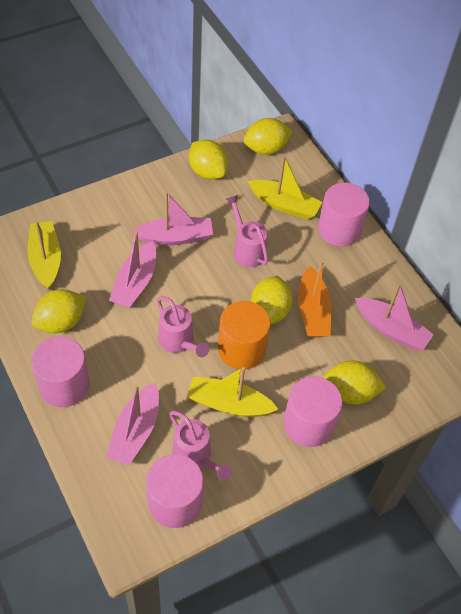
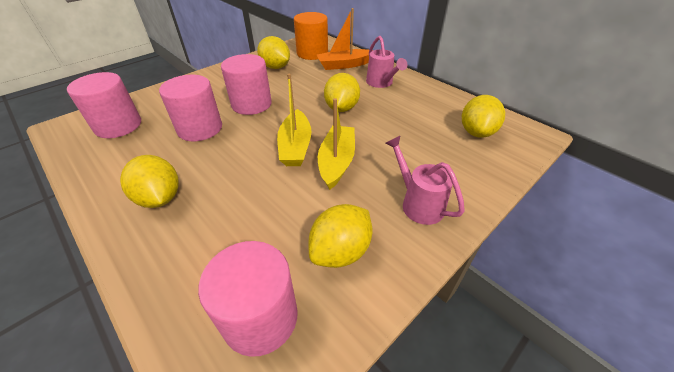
pink boat: 4 -> 0
pink watering can: 3 -> 2
yellow boat: 3 -> 2

